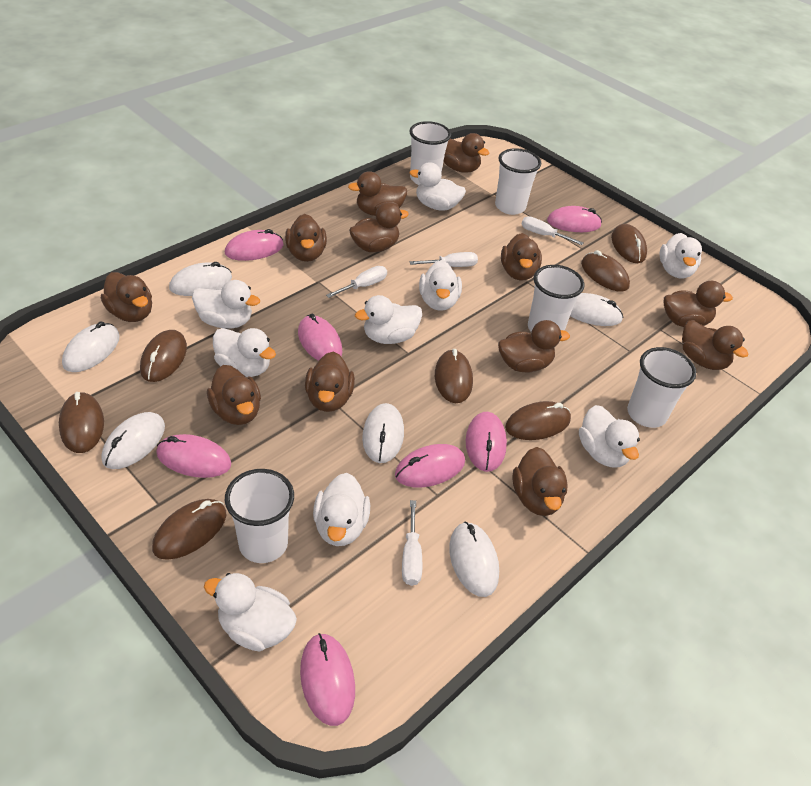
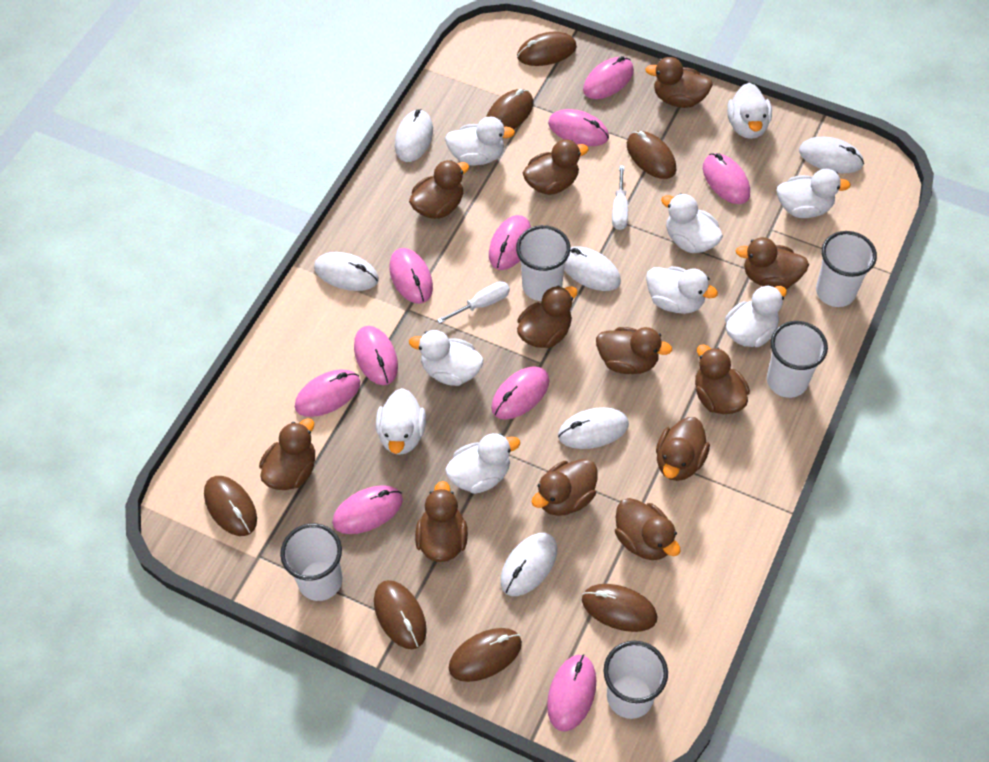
pink mouse: 7 -> 10
white screwdriver: 4 -> 2

